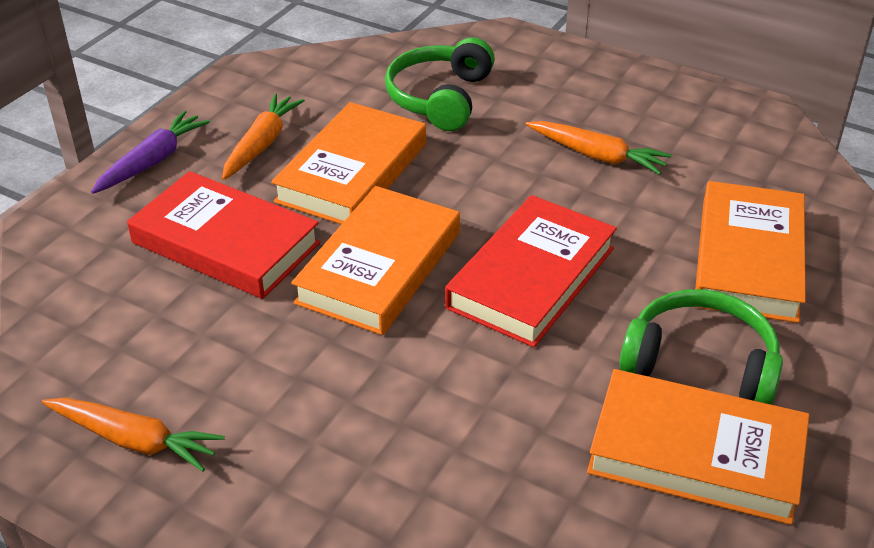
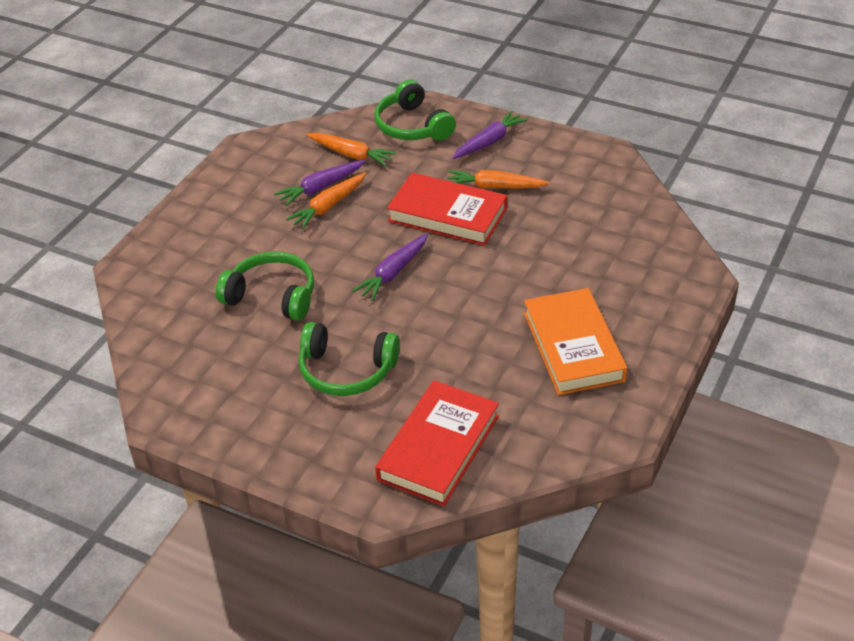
green headphones: 2 -> 3
orange book: 4 -> 1
purple carrot: 1 -> 3

